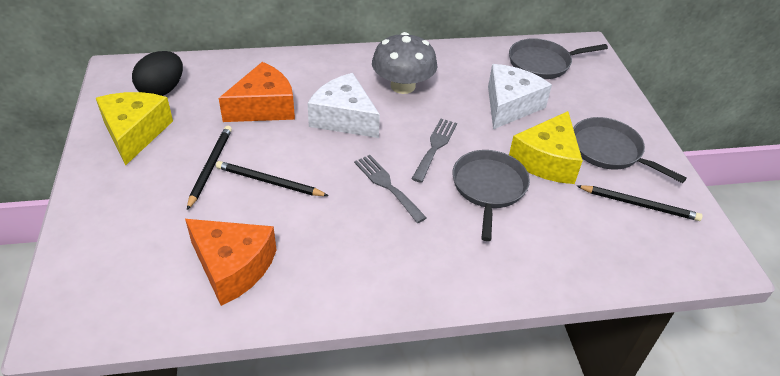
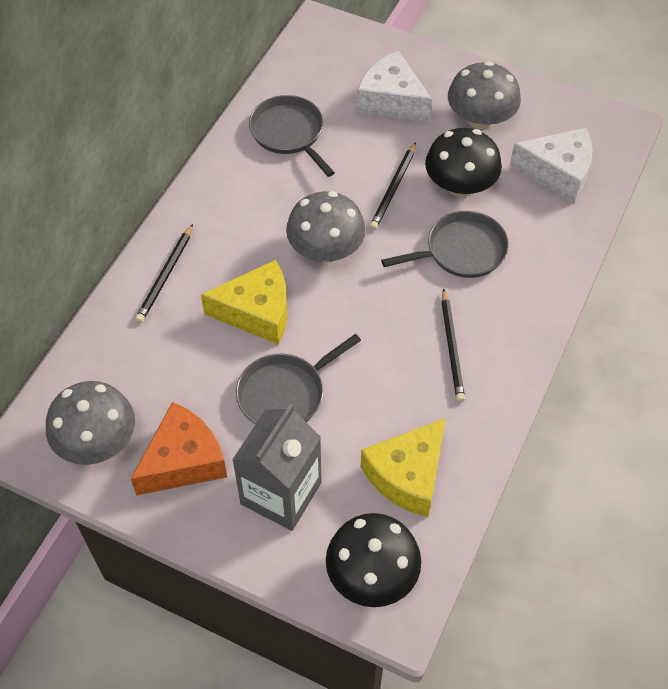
black egg: 1 -> 0
black mushroom: 0 -> 2
grey carton: 0 -> 1
grey fork: 2 -> 0
grey mushroom: 1 -> 3
orange cheese: 2 -> 1

